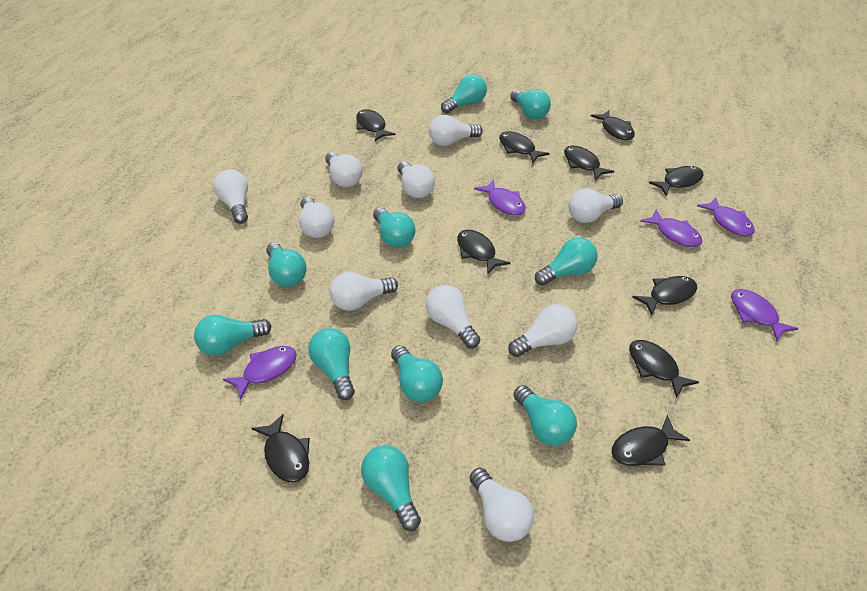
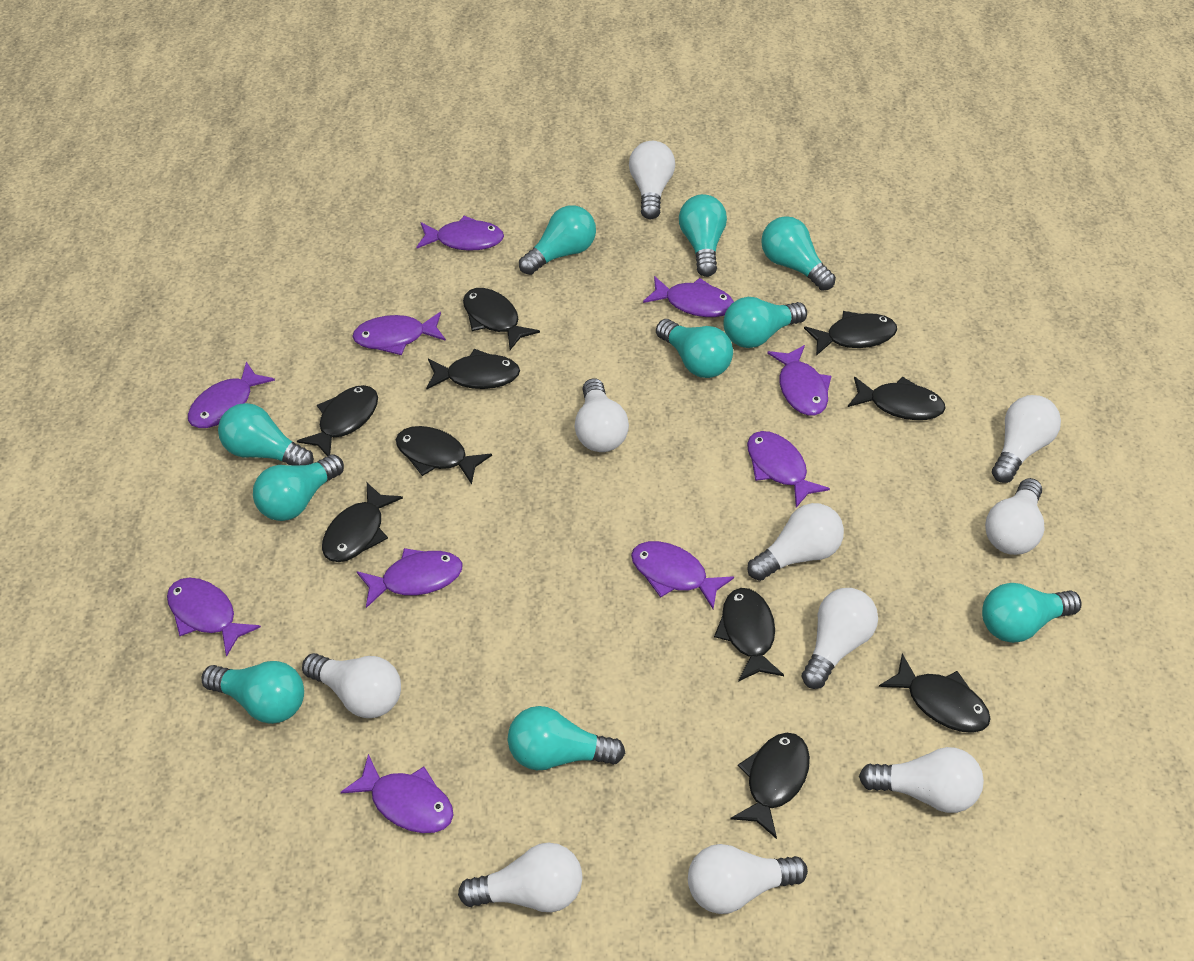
purple fish: 5 -> 10

